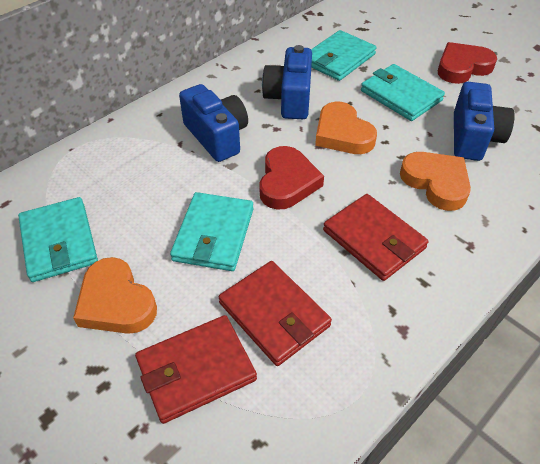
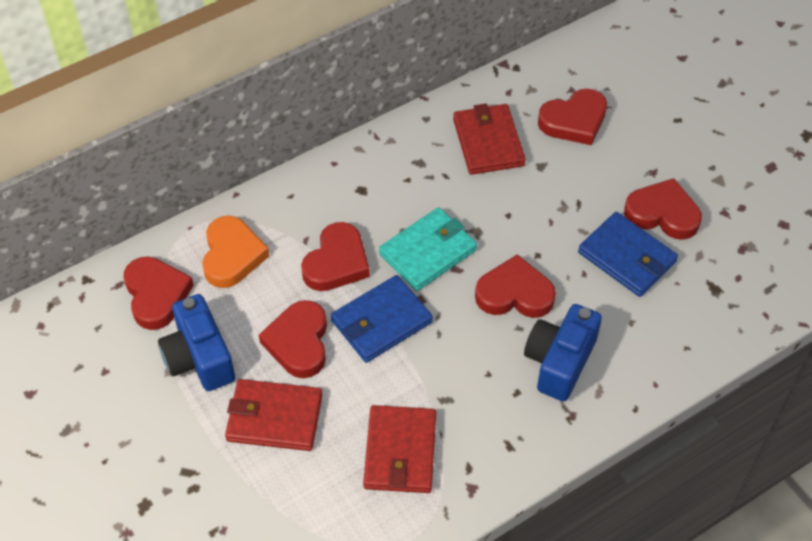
blue camera: 3 -> 2
blue wallet: 0 -> 2
orange heart: 3 -> 1
red heart: 2 -> 6
turquoise wallet: 4 -> 1

